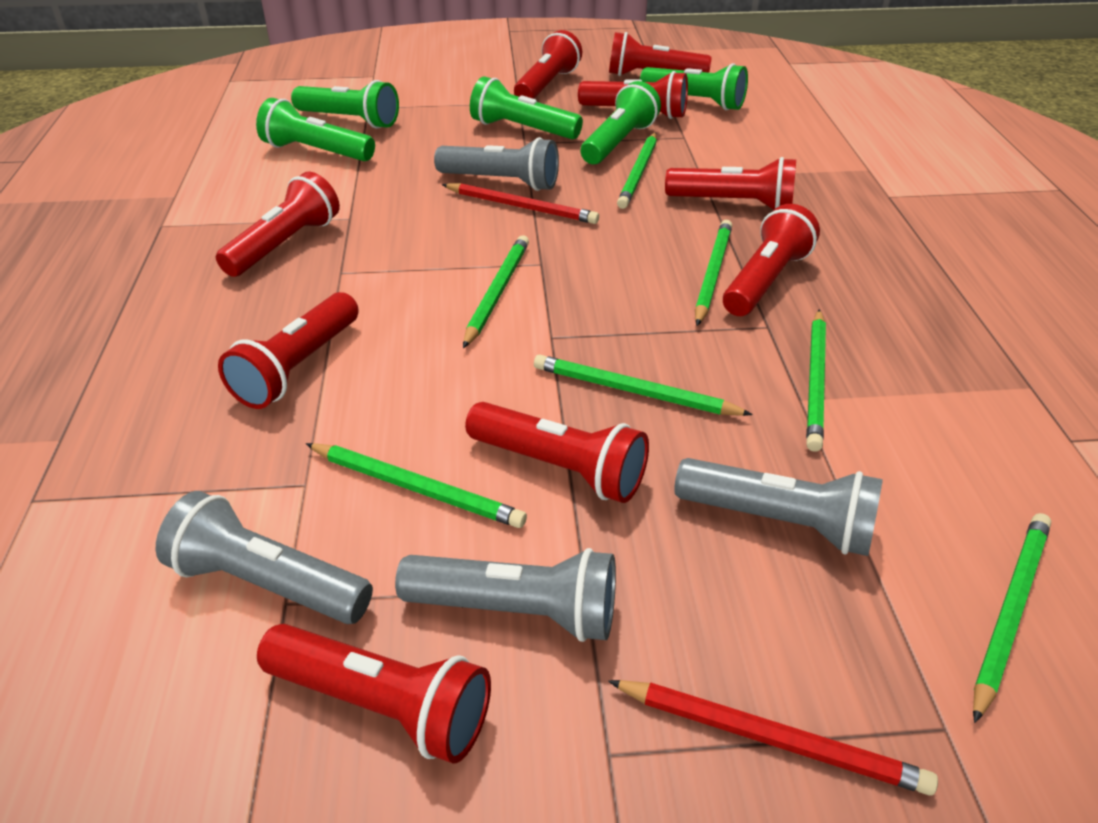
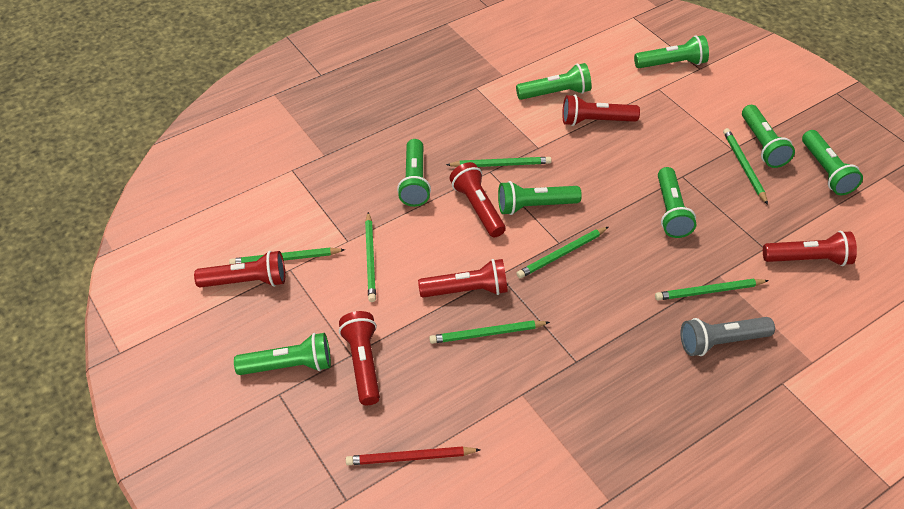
green flashlight: 5 -> 8
grey flashlight: 4 -> 1
red flashlight: 9 -> 6
red pencil: 2 -> 1

